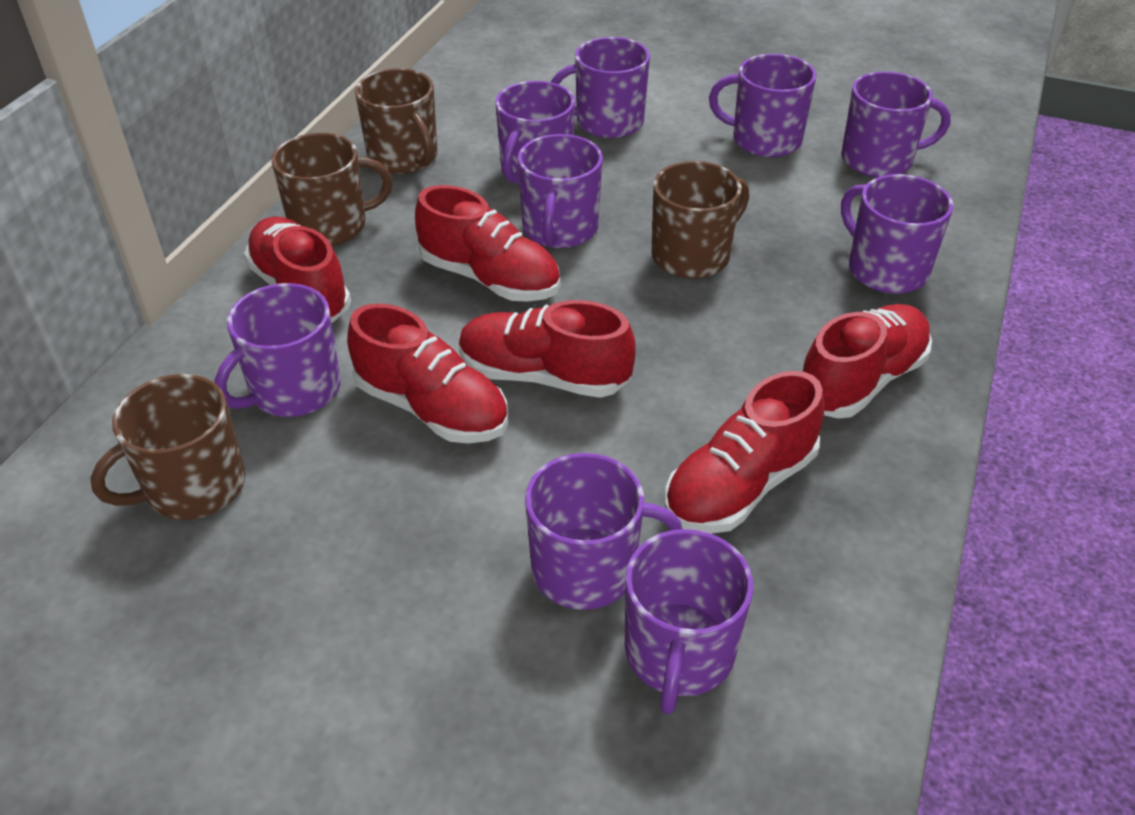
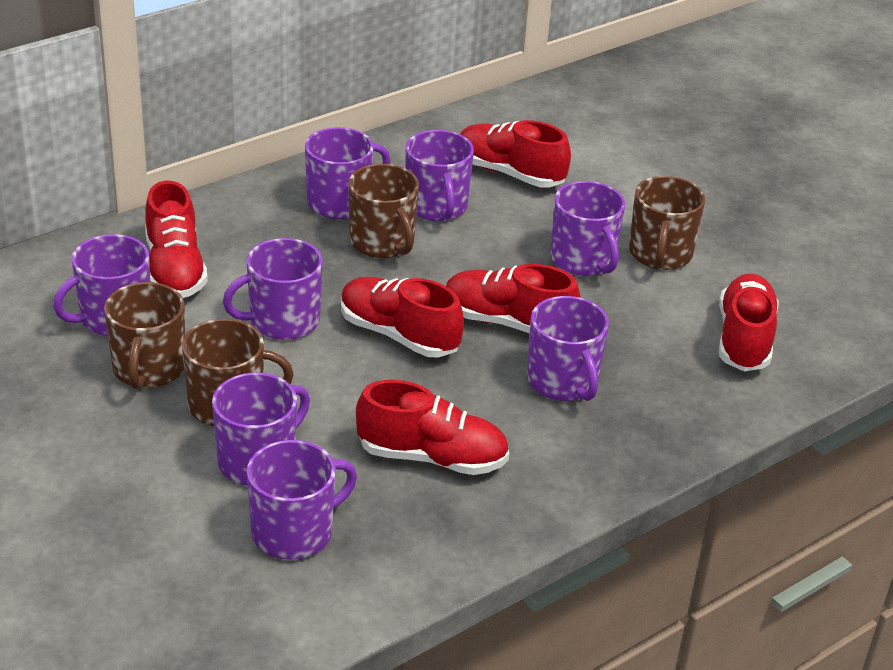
purple mug: 9 -> 8

